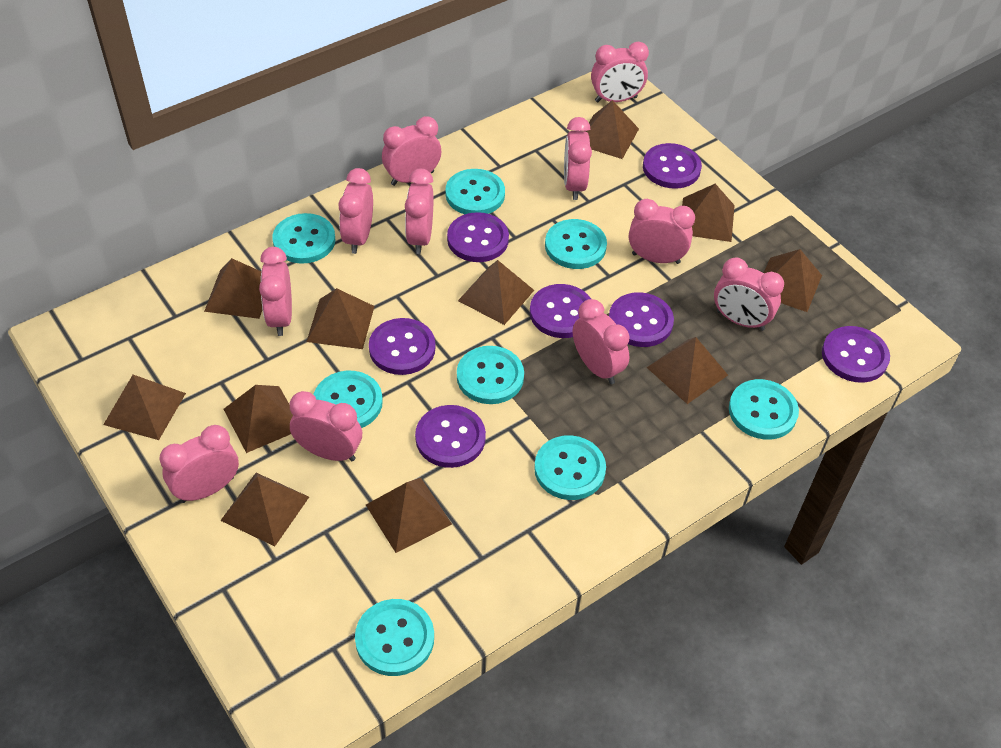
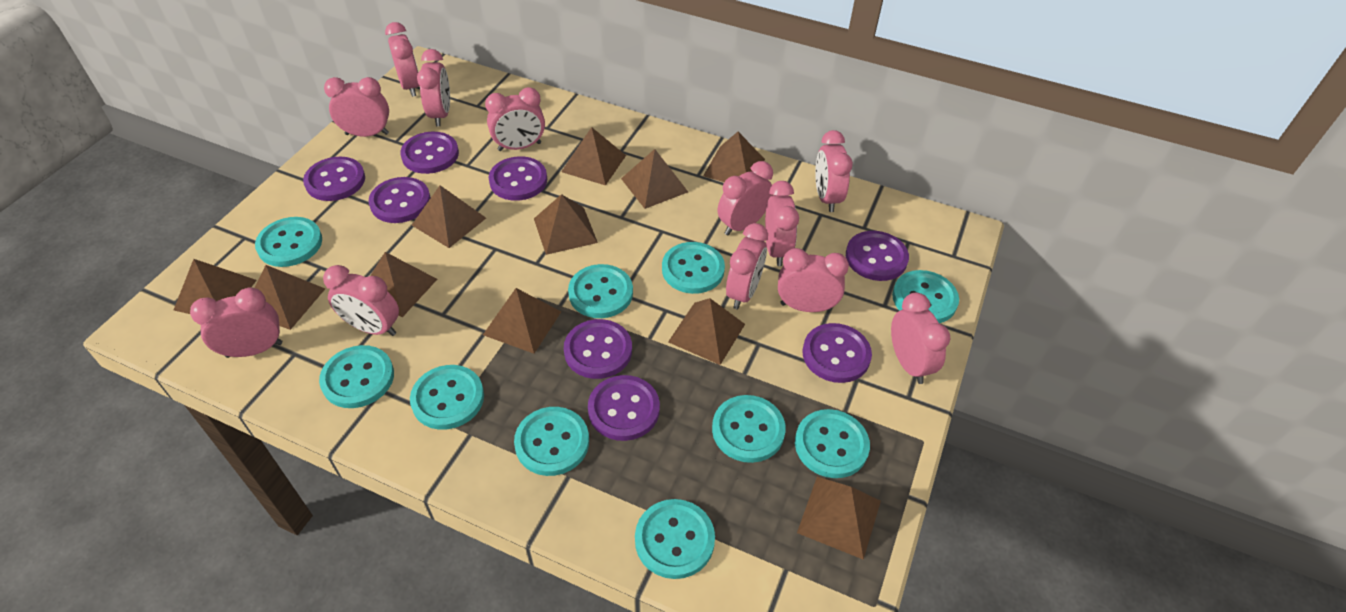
pink clock: 11 -> 12
purple button: 7 -> 8
turquoise button: 8 -> 10

